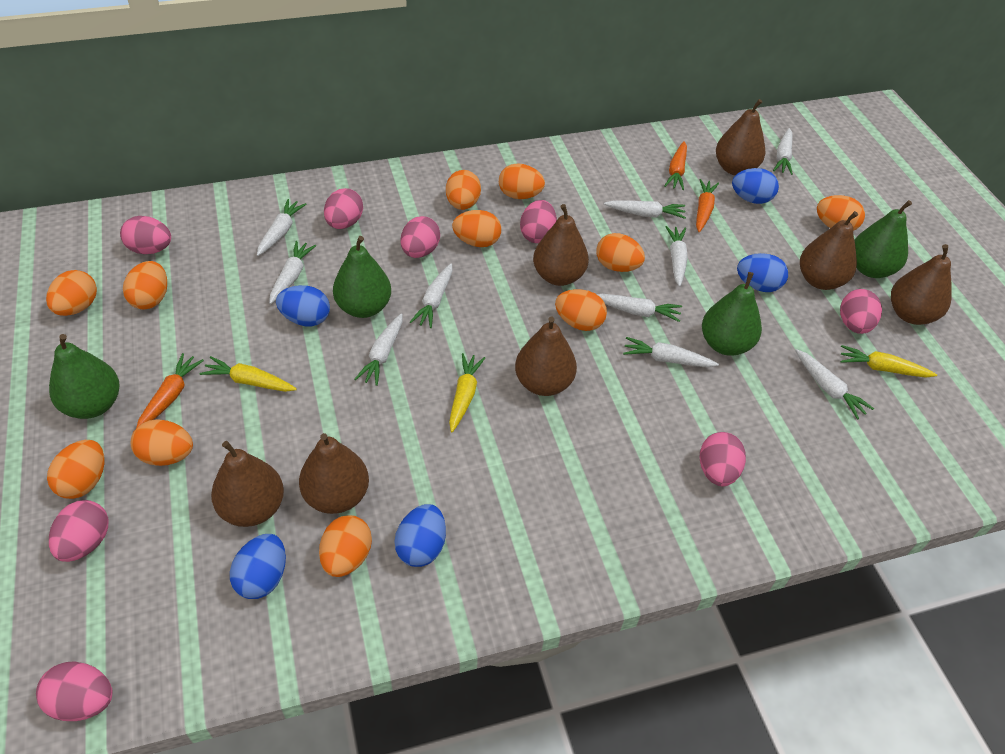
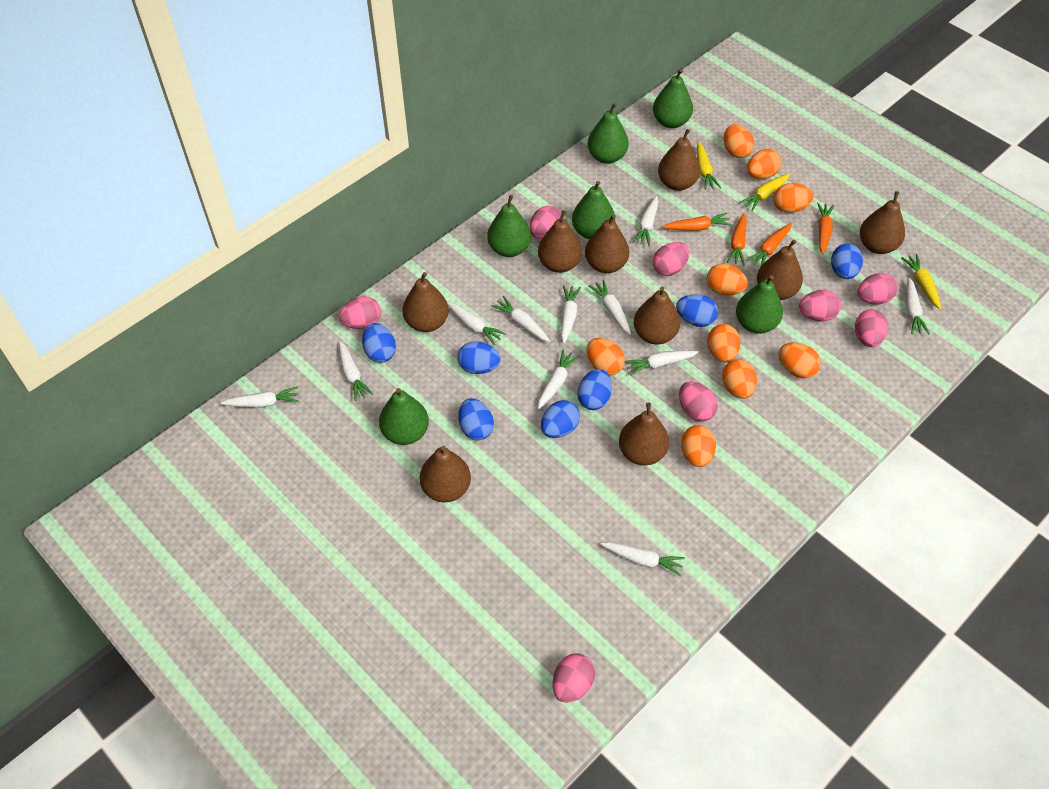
blue egg: 5 -> 7
brown pear: 7 -> 9
green pear: 4 -> 6
orange carrot: 3 -> 4
orange egg: 11 -> 9
white carrot: 10 -> 11

